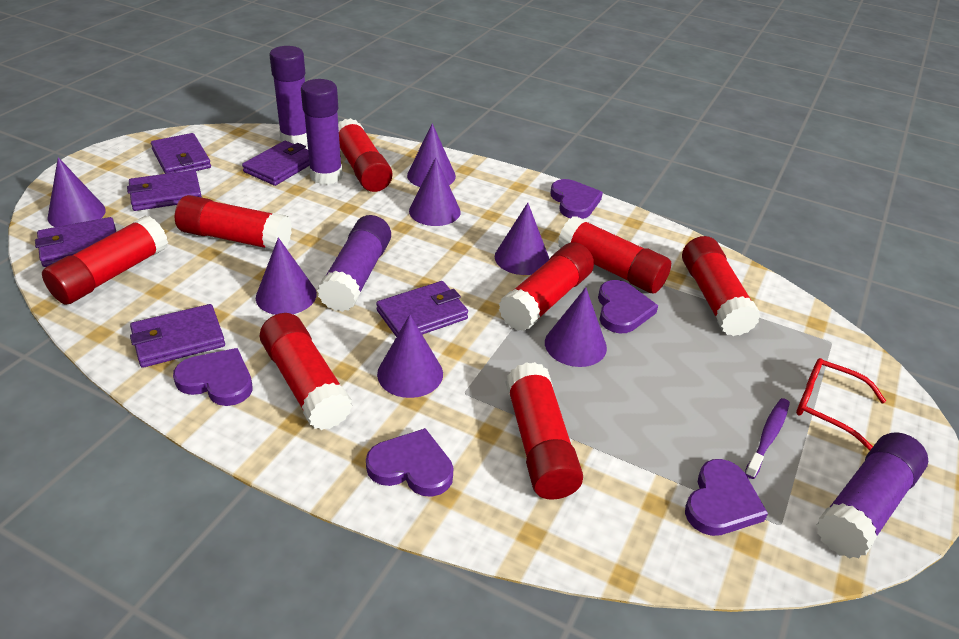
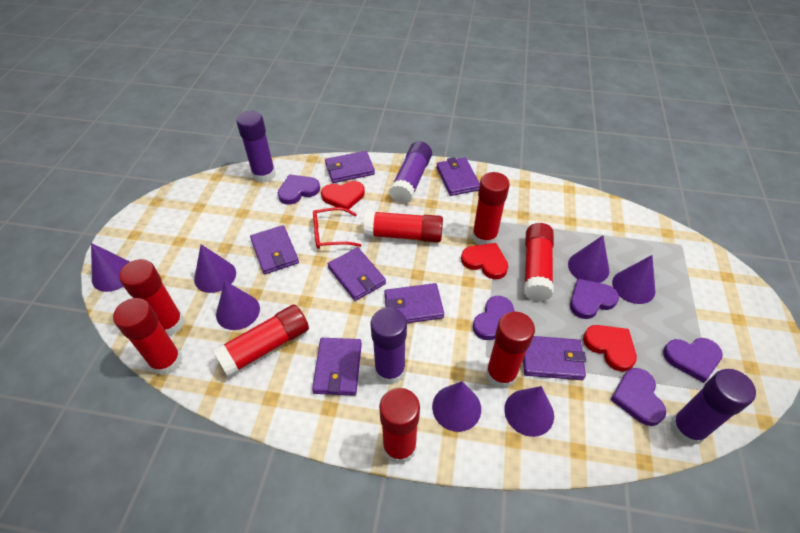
purple toothbrush: 1 -> 0
purple wallet: 6 -> 7
red heart: 0 -> 3

